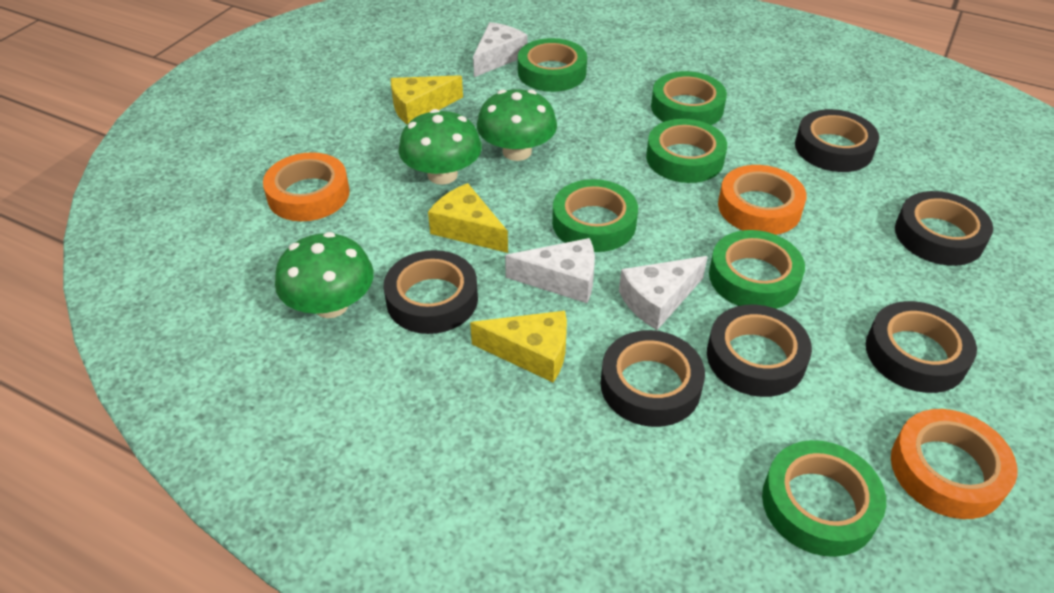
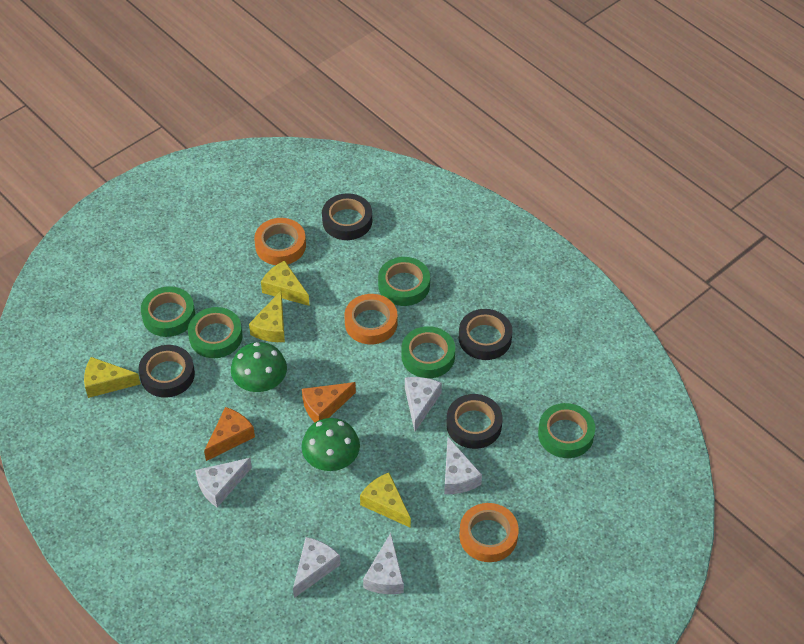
black tape: 6 -> 4
green mushroom: 3 -> 2
green tape: 6 -> 5
orange cheese: 0 -> 2
white cheese: 3 -> 5
yellow cheese: 3 -> 4

